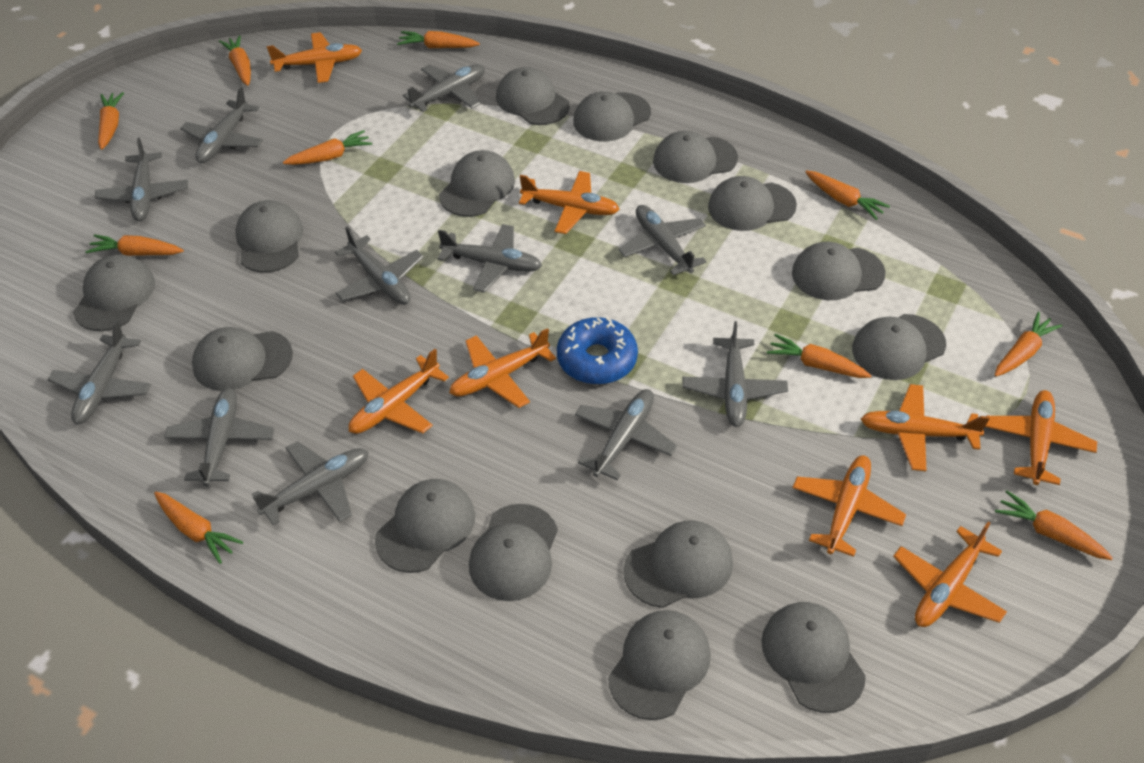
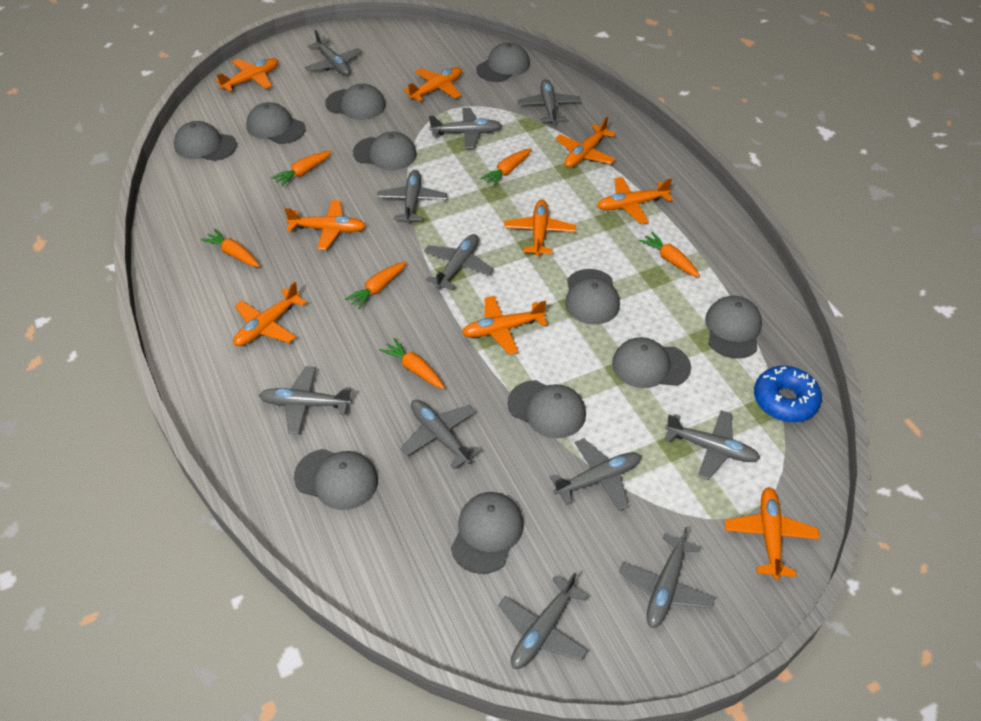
grey cap: 15 -> 11
orange carrot: 10 -> 6
orange plane: 8 -> 9

